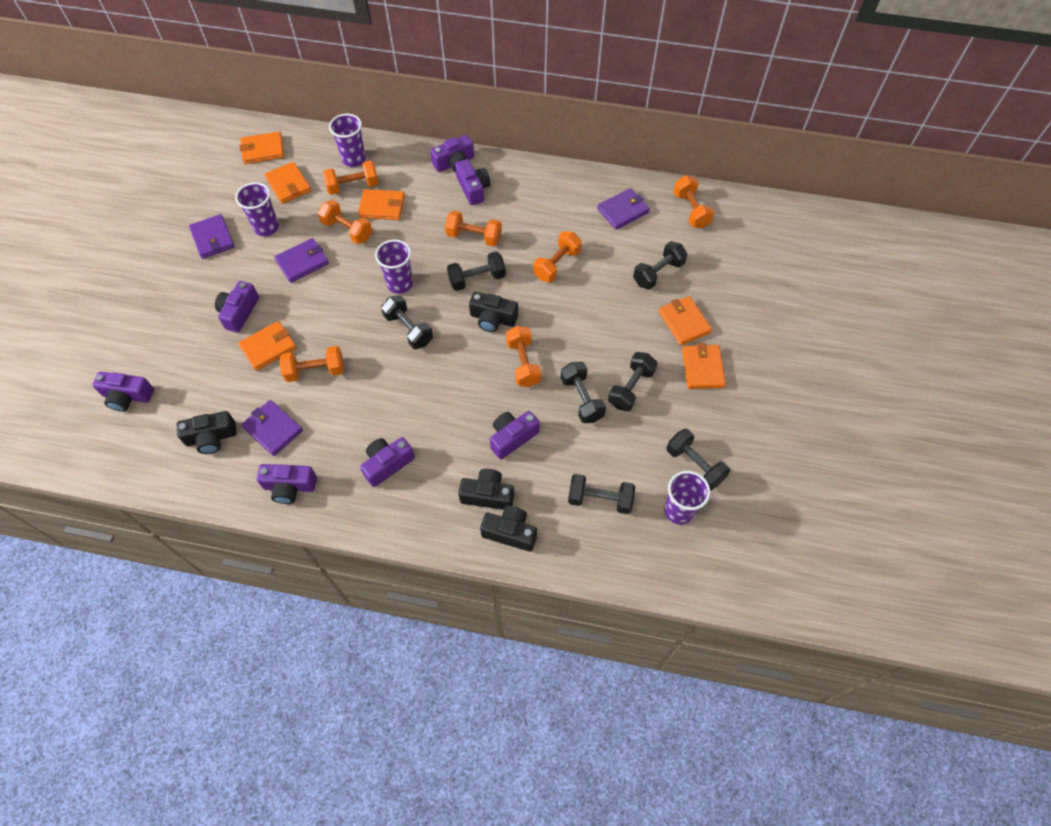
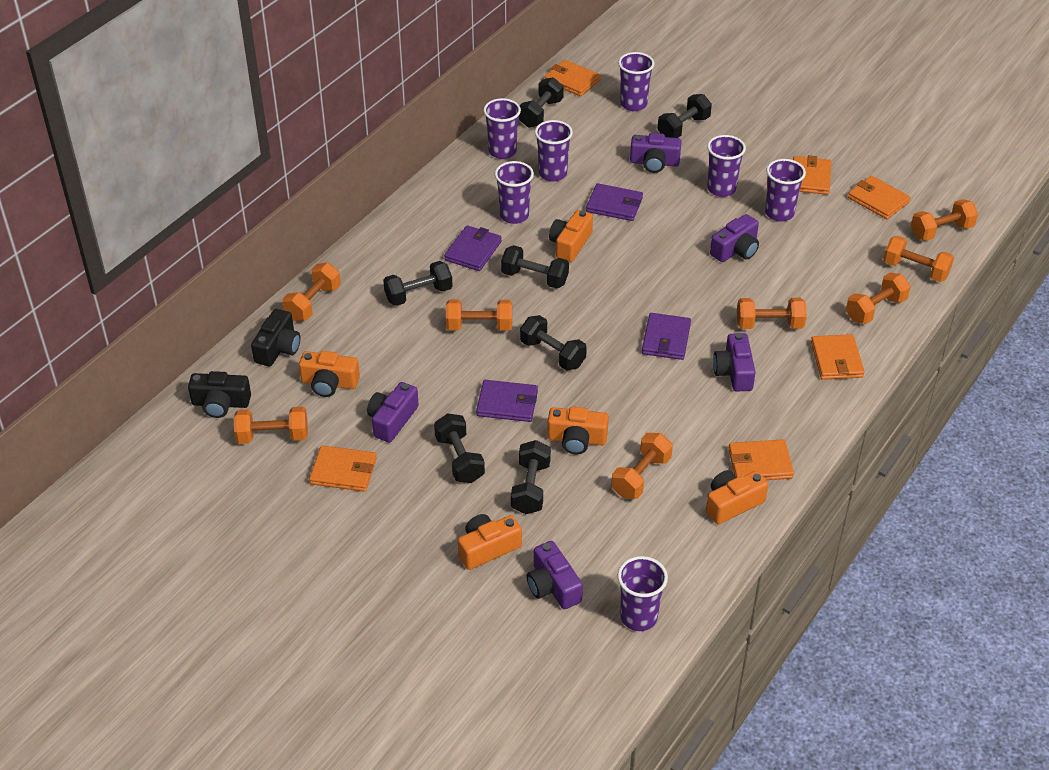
black camera: 4 -> 2
orange camera: 0 -> 5
orange dumbbell: 7 -> 8
purple camera: 7 -> 5
purple cup: 4 -> 7

